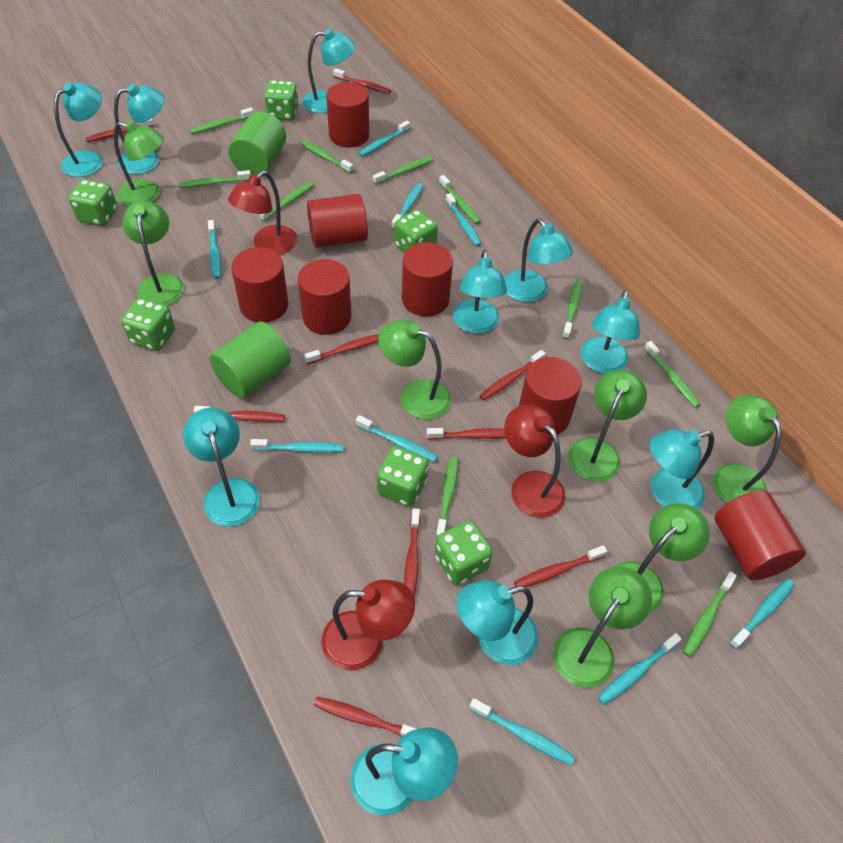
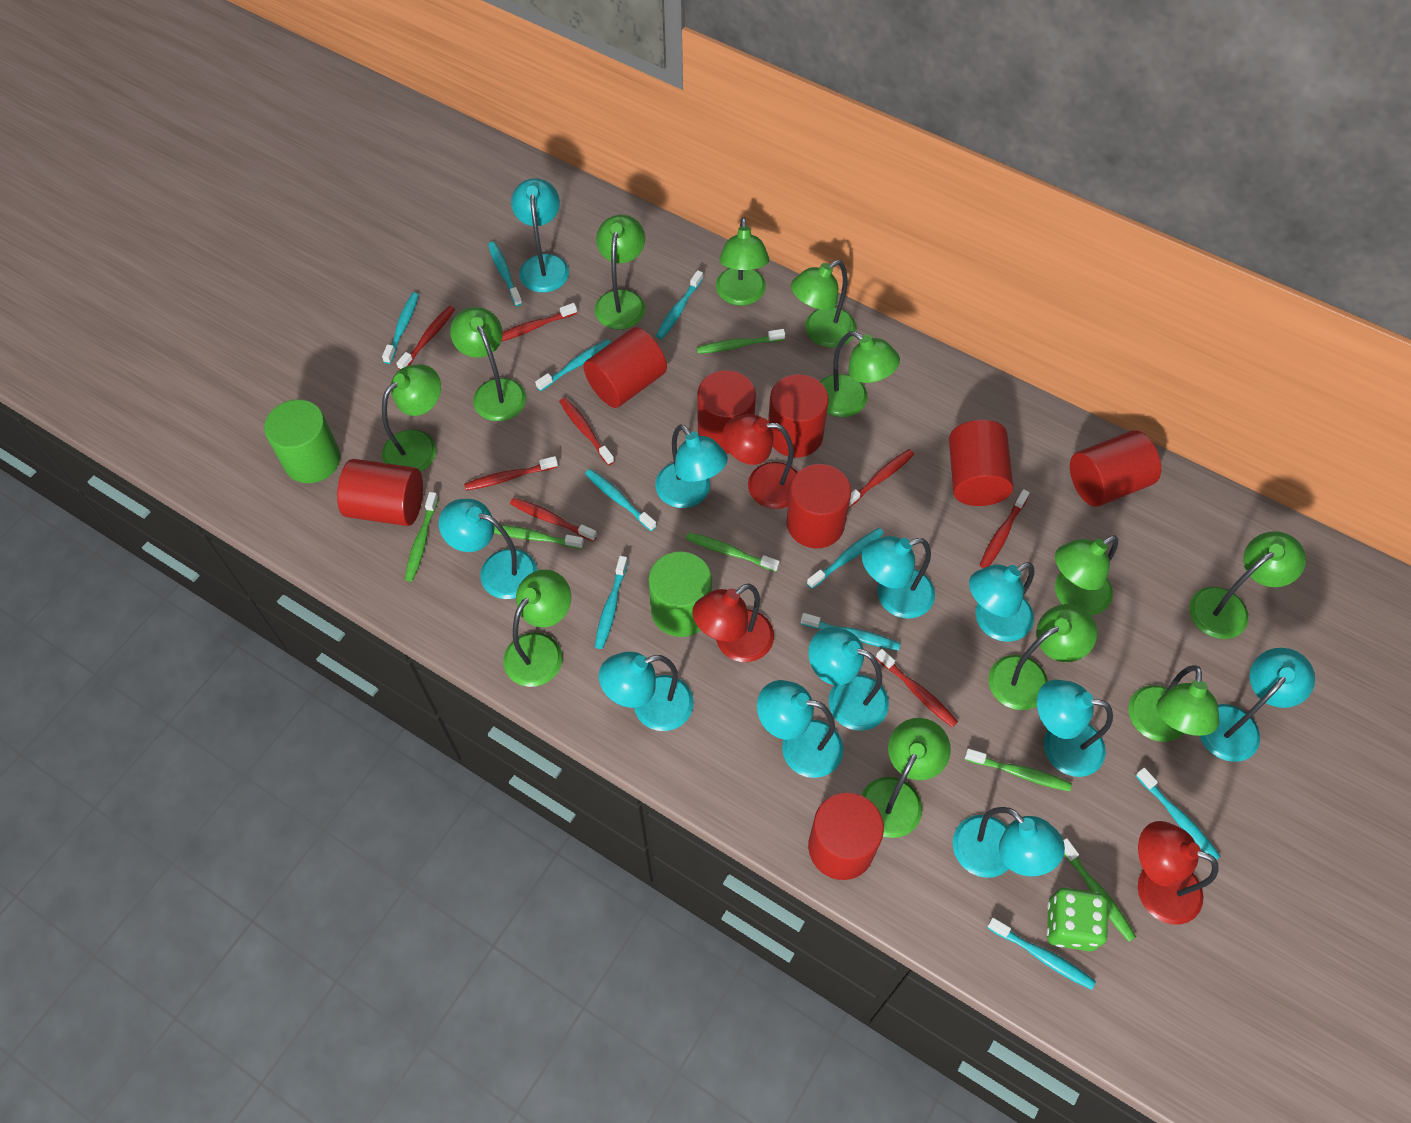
green dice: 6 -> 1
green lamp: 7 -> 12
green toothbrush: 10 -> 6
red cylinder: 7 -> 8
red toothbrush: 9 -> 8
turquoise lamp: 10 -> 11
turquoise toothbrush: 9 -> 10

